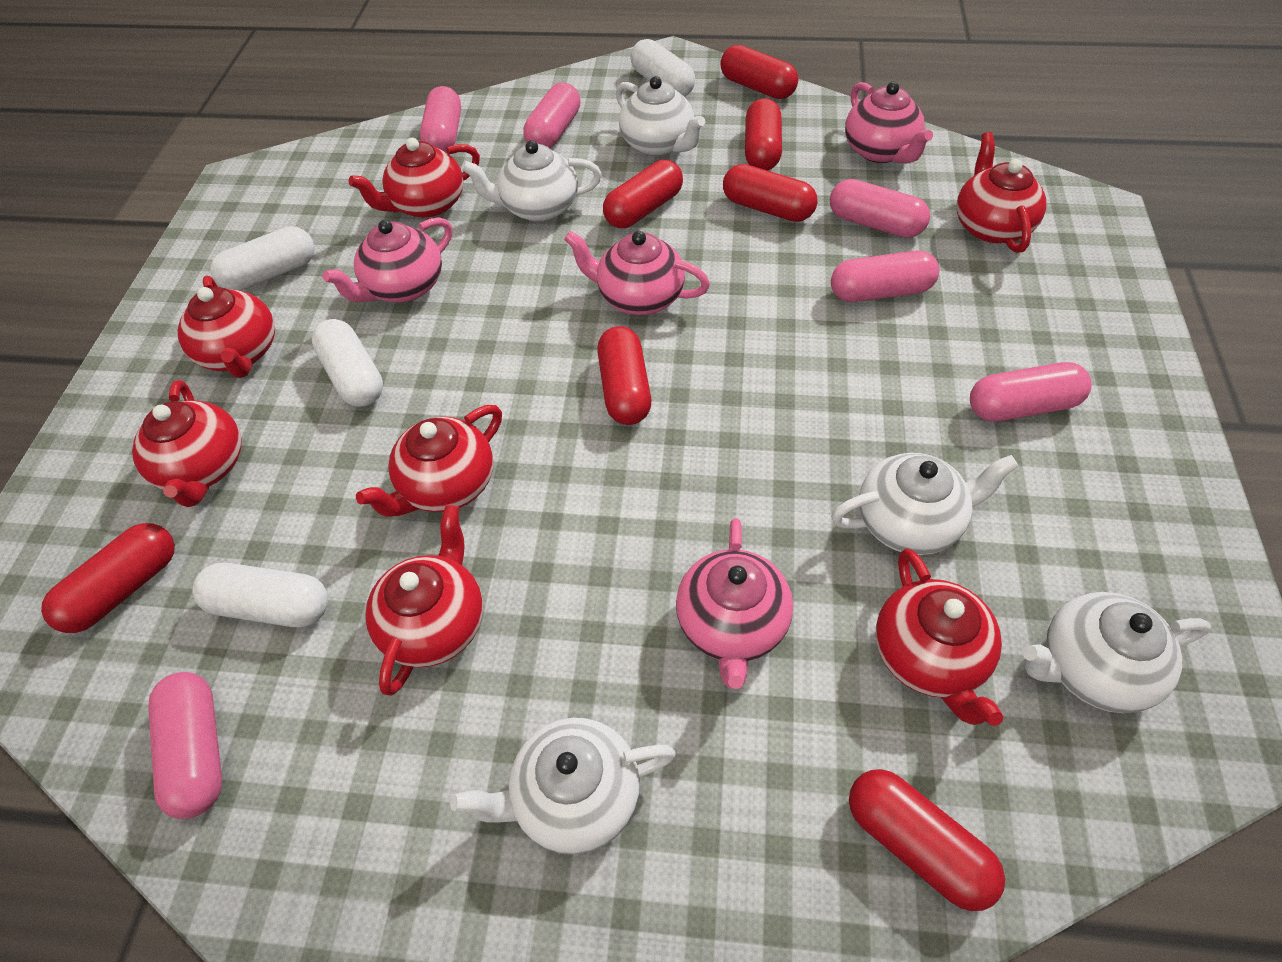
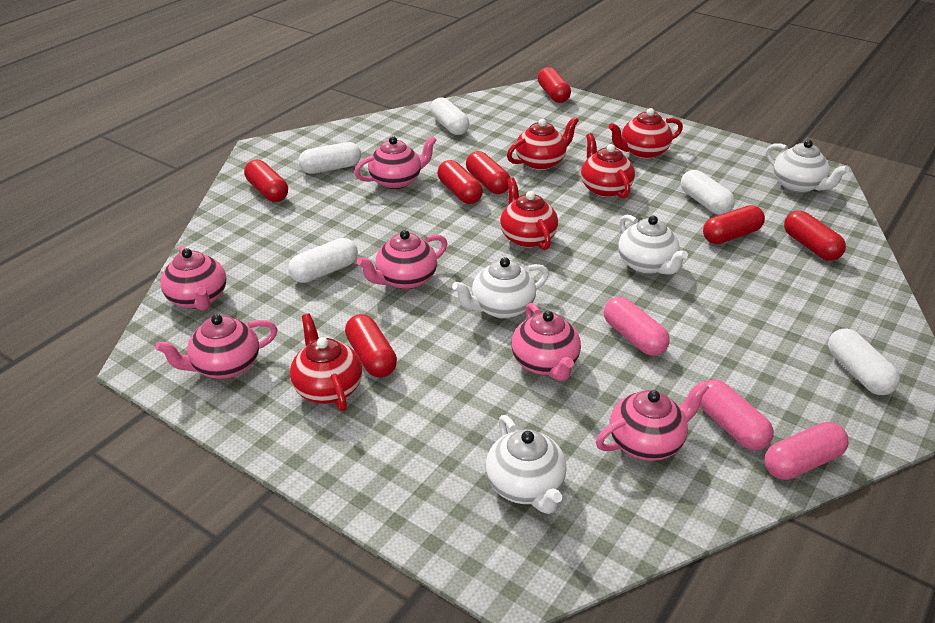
pink capsule: 6 -> 3
pink teapot: 4 -> 6
red teapot: 7 -> 5
white capsule: 4 -> 5
white teapot: 5 -> 4

